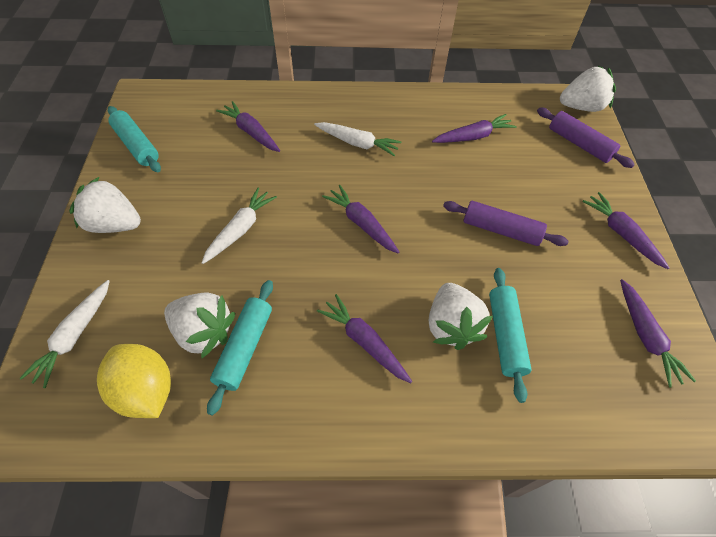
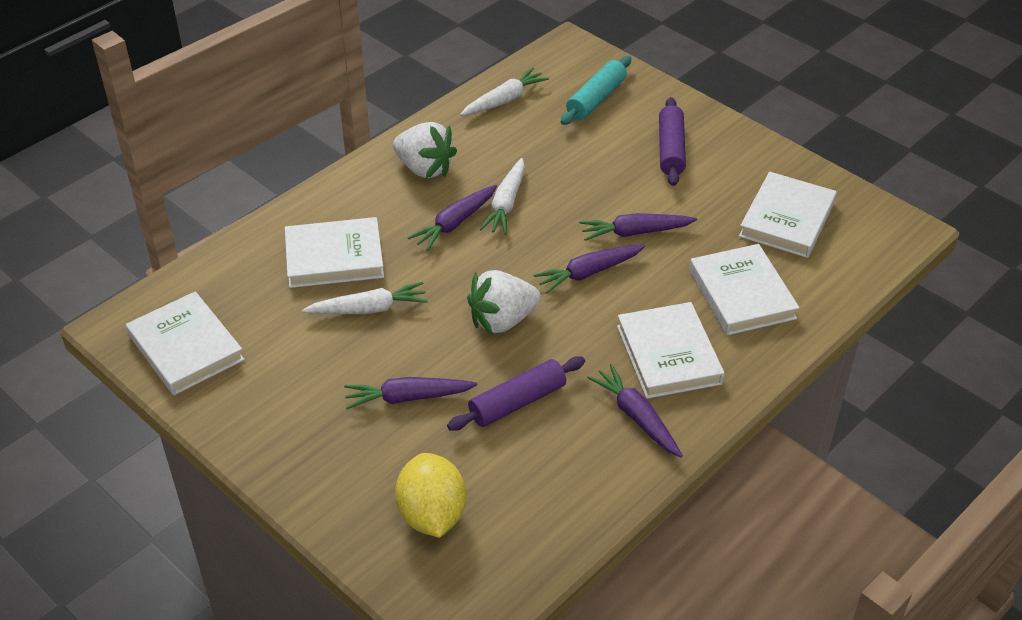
purple carrot: 6 -> 5
turquoise rolling pin: 3 -> 1
white book: 0 -> 5
white strawberry: 4 -> 2

